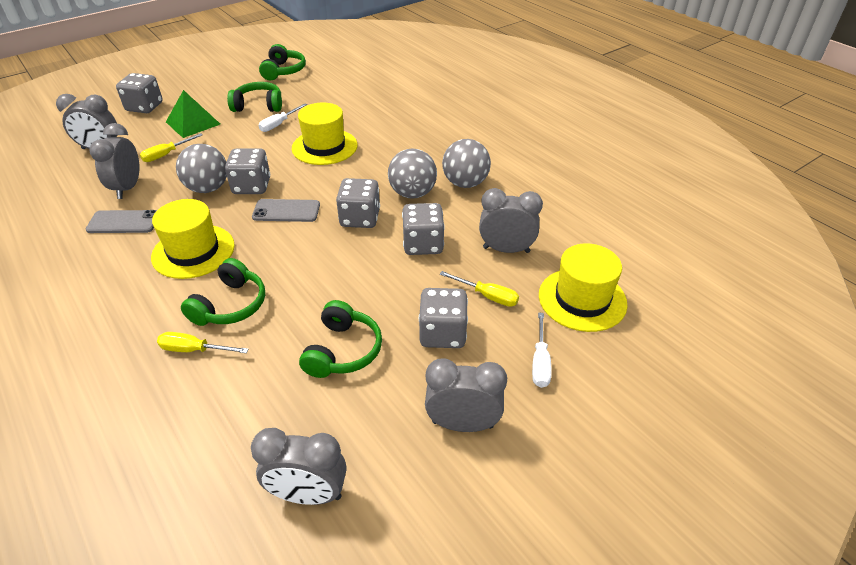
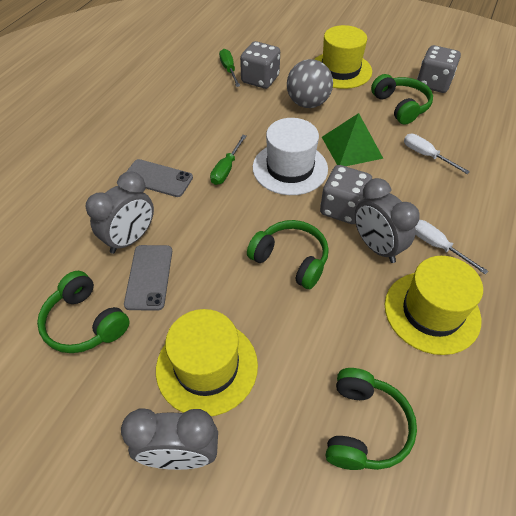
green screwdriver: 0 -> 2
grey ball: 3 -> 1
grey clock: 5 -> 3
grey dice: 5 -> 3
white hat: 0 -> 1
yellow screwdriver: 3 -> 0

